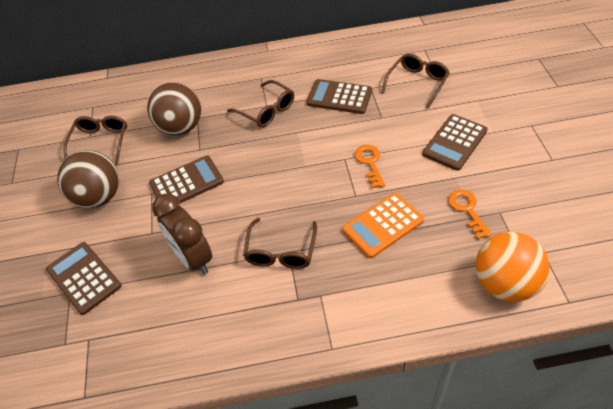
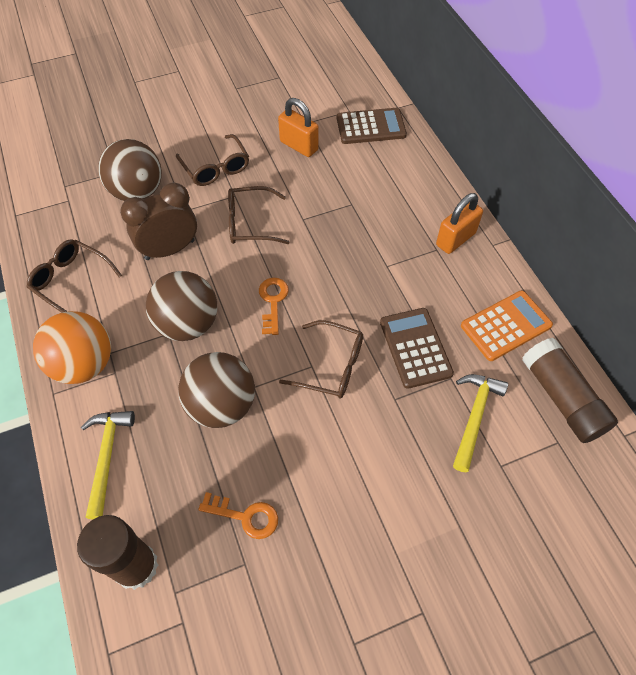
brown ball: 2 -> 3
brown calculator: 4 -> 2
brown glue stick: 0 -> 2
orange padlock: 0 -> 2
yellow hammer: 0 -> 2

